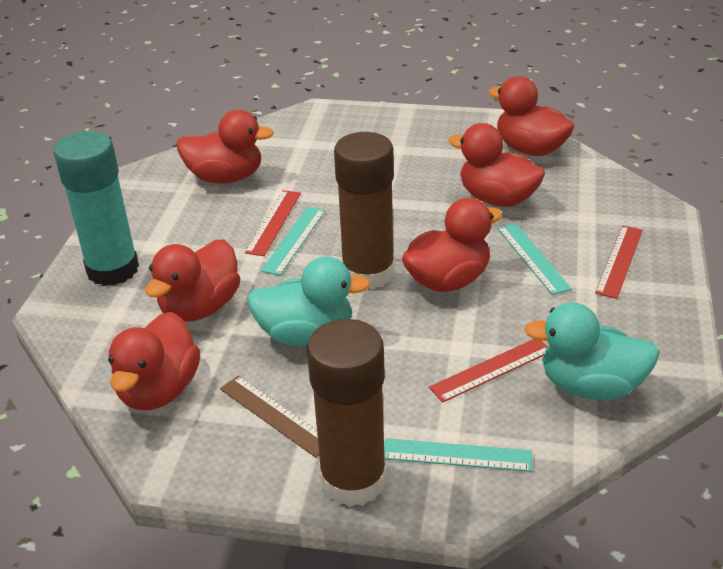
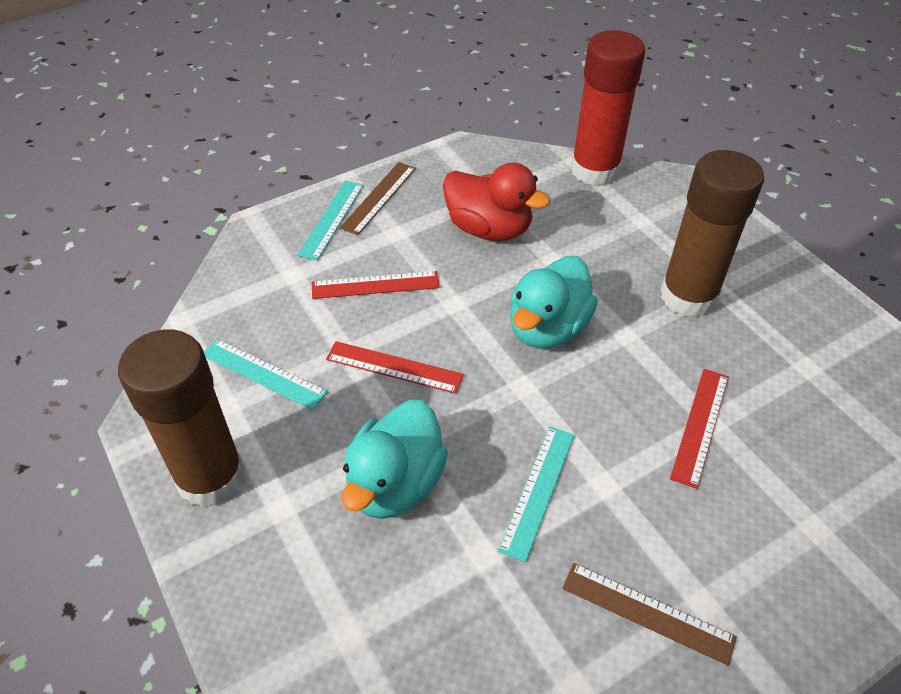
brown ruler: 1 -> 2
red duck: 6 -> 1
red glue stick: 0 -> 1
turquoise glue stick: 1 -> 0

